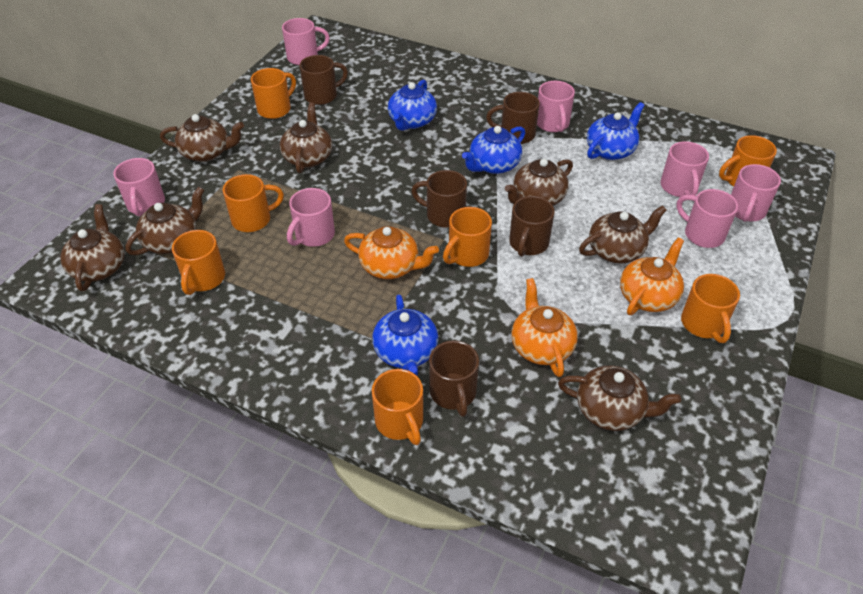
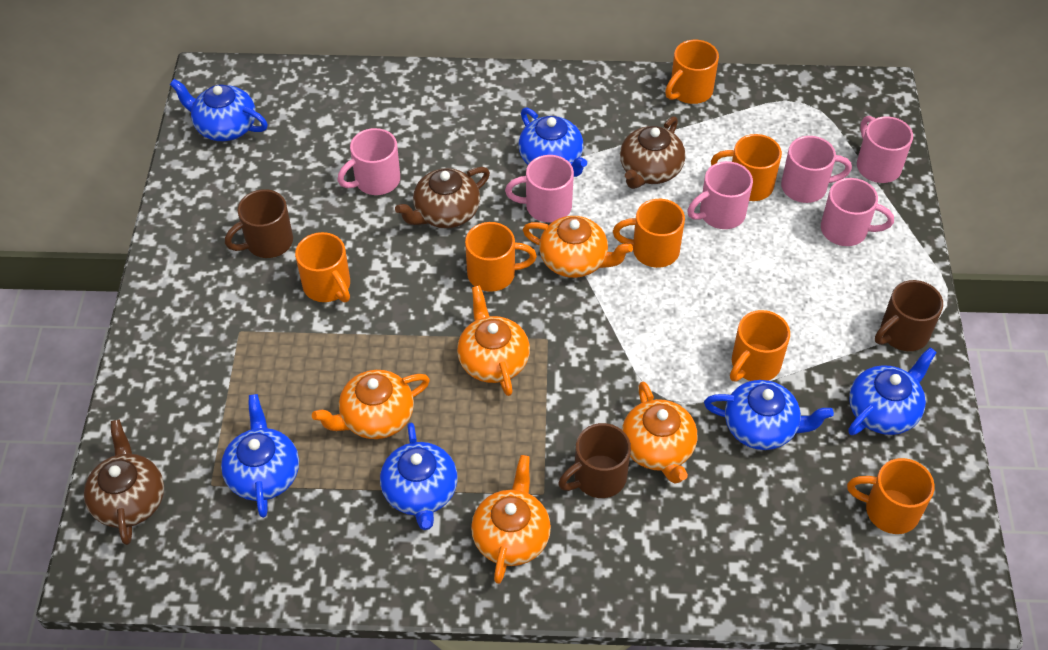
blue teapot: 4 -> 6
brown mug: 5 -> 3
brown teapot: 7 -> 3
orange teapot: 3 -> 5
pink mug: 7 -> 6

